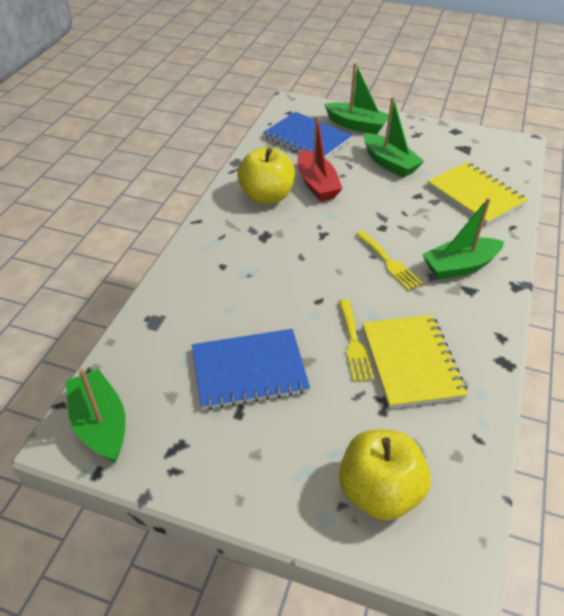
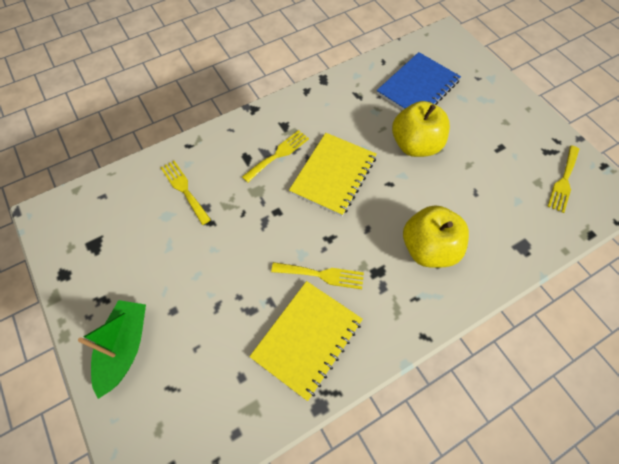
blue notebook: 2 -> 1
green boat: 4 -> 1
red boat: 1 -> 0
yellow fork: 2 -> 4

